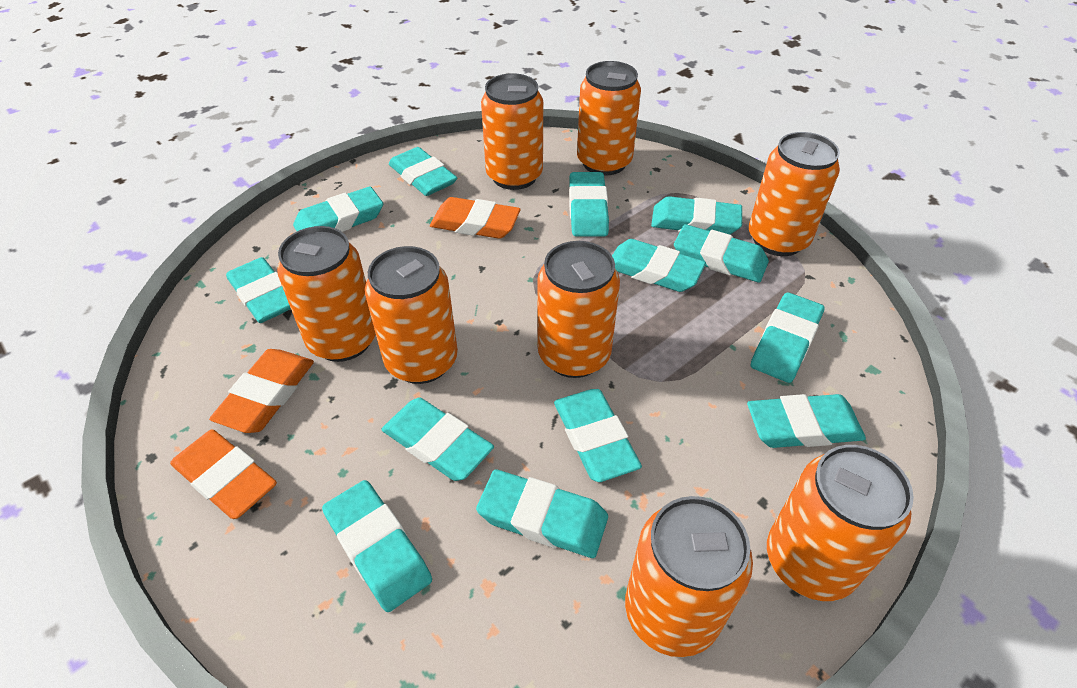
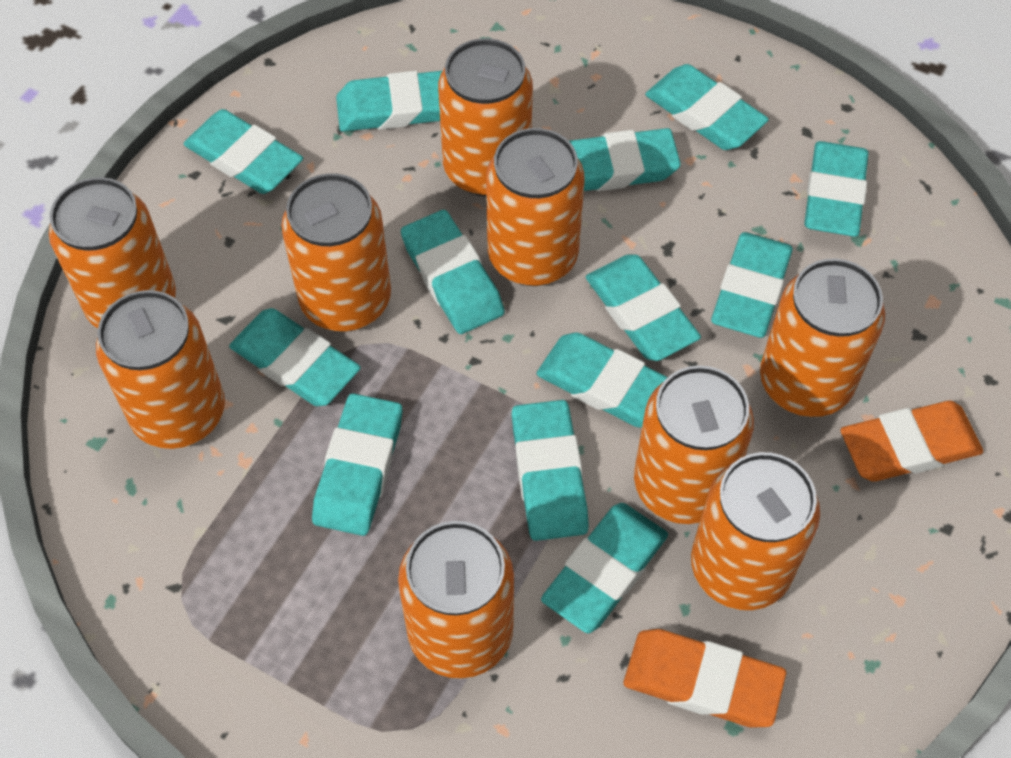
orange can: 8 -> 9
orange eraser: 3 -> 2

